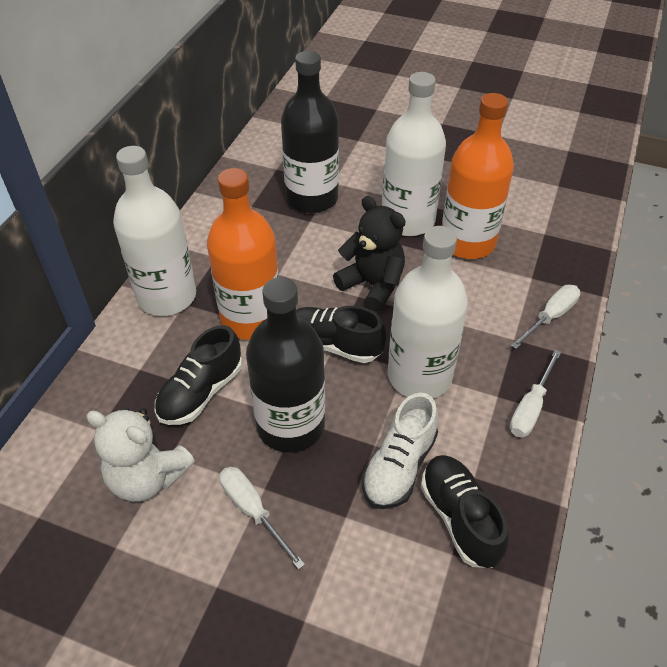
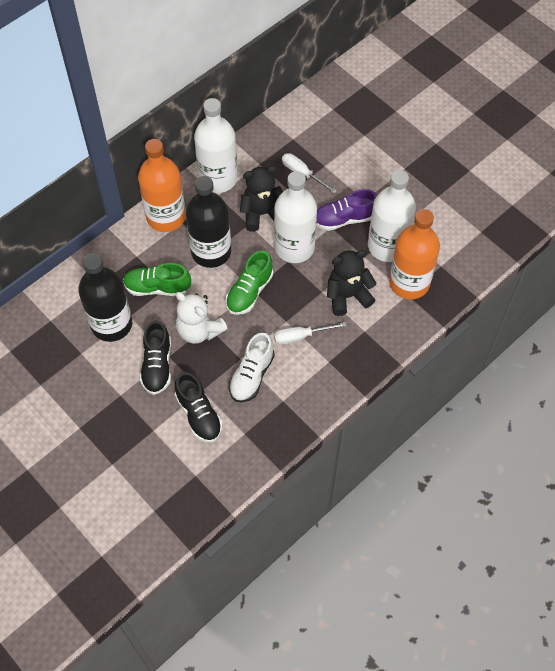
black shoe: 3 -> 2
black teddy bear: 1 -> 2
green shoe: 0 -> 2
purple shoe: 0 -> 1
white screwdriver: 3 -> 2

